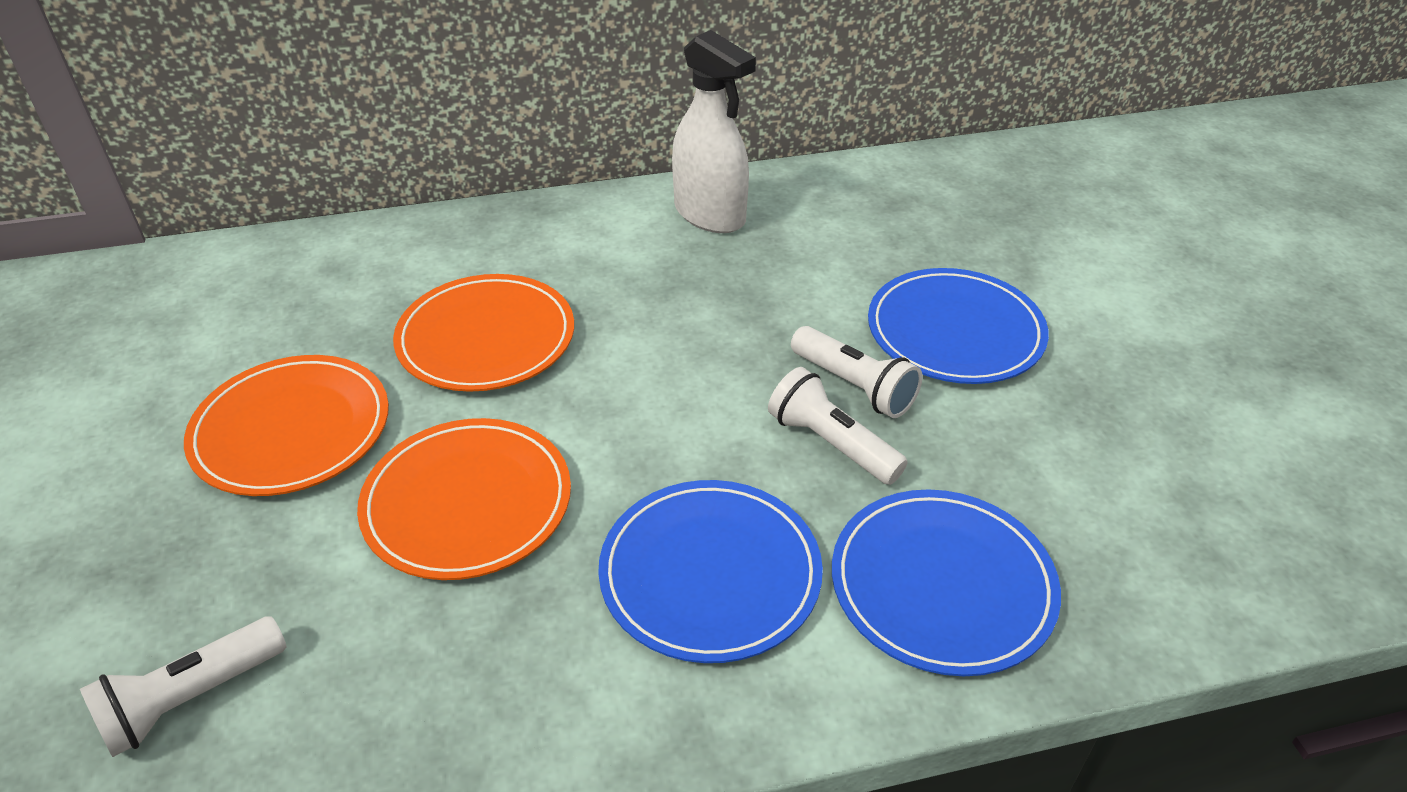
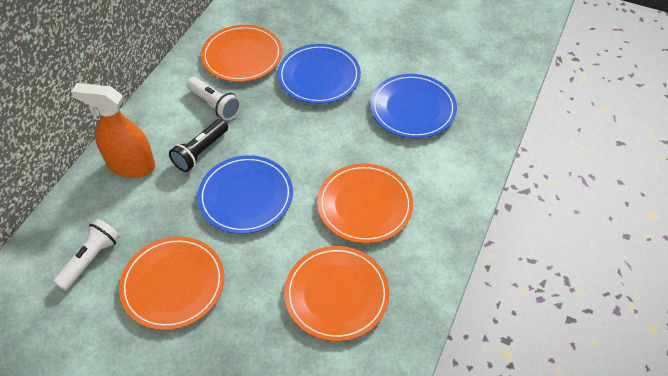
black flashlight: 0 -> 1
orange plate: 3 -> 4
orange spray bottle: 0 -> 1
white flashlight: 3 -> 2
white spray bottle: 1 -> 0

